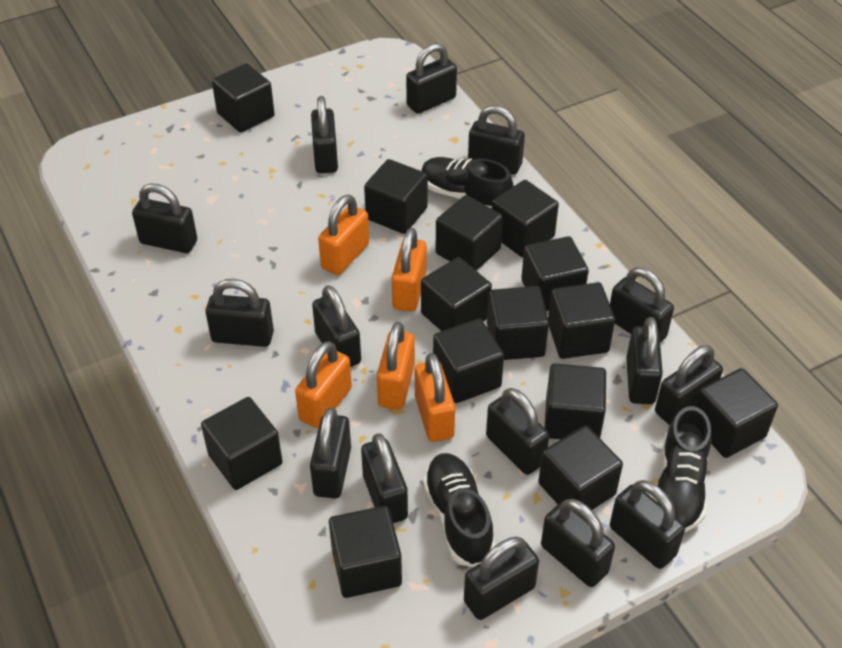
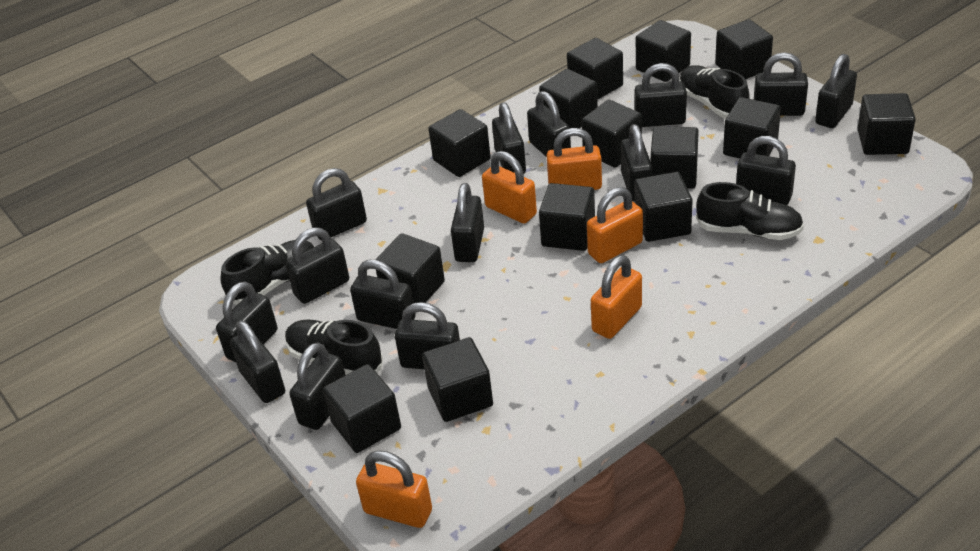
black shoe: 3 -> 4

